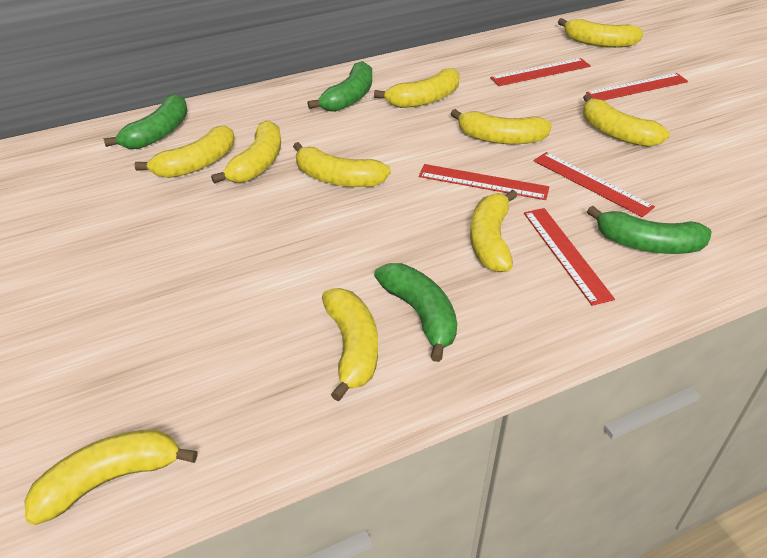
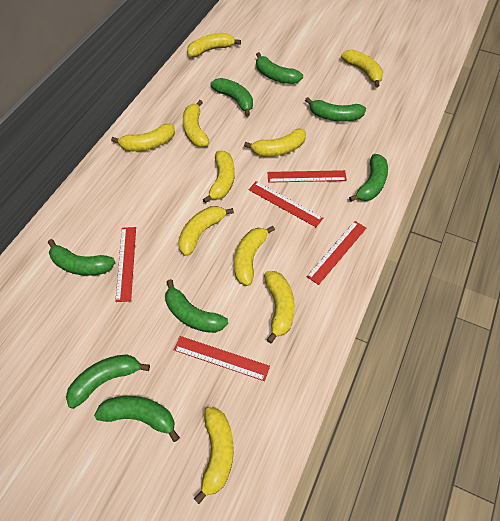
green banana: 4 -> 8

